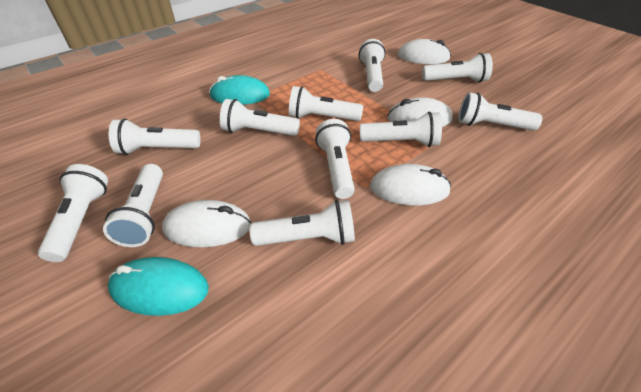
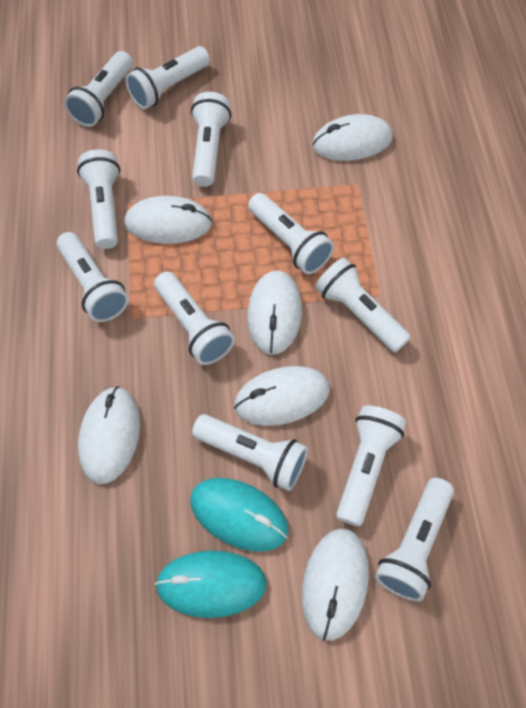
white mouse: 4 -> 6

